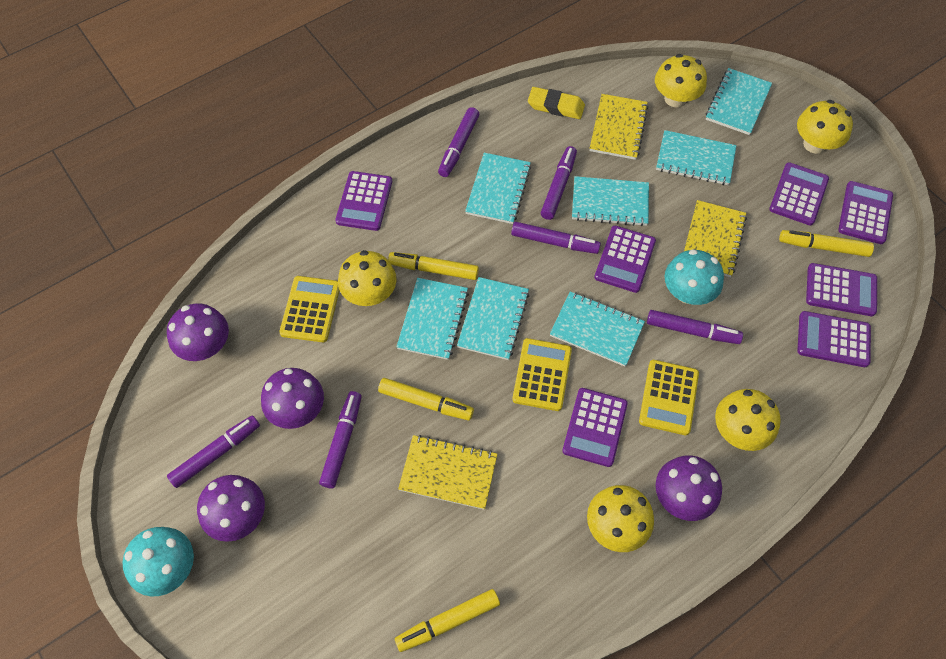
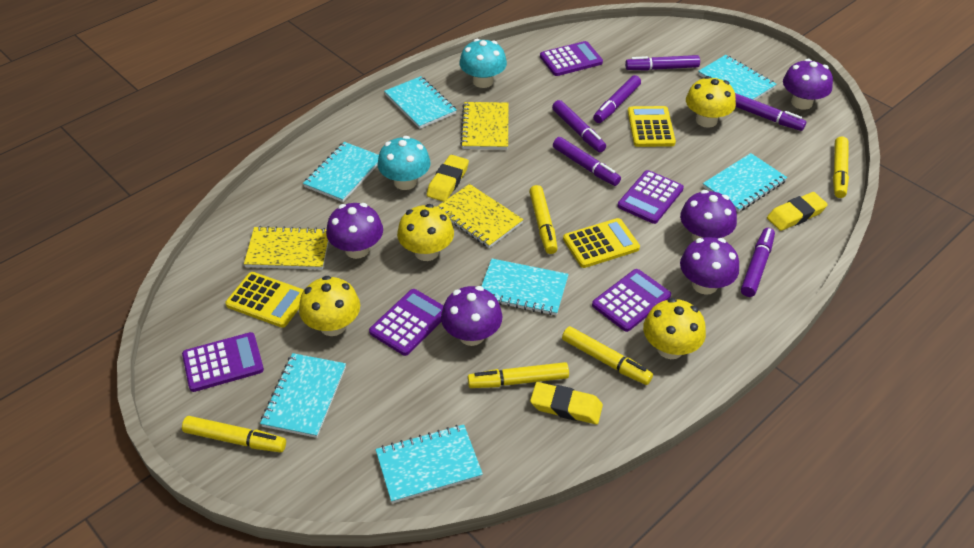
purple calculator: 7 -> 5
purple mushroom: 4 -> 5
yellow eraser: 1 -> 3
yellow marker: 4 -> 5
yellow mushroom: 5 -> 4

